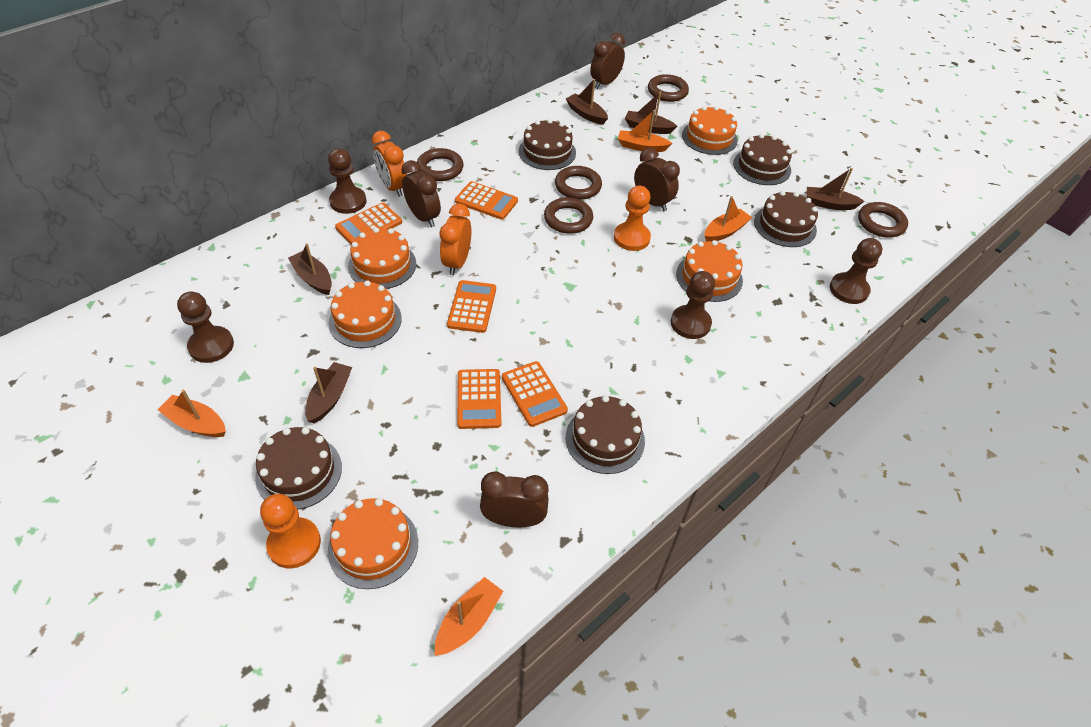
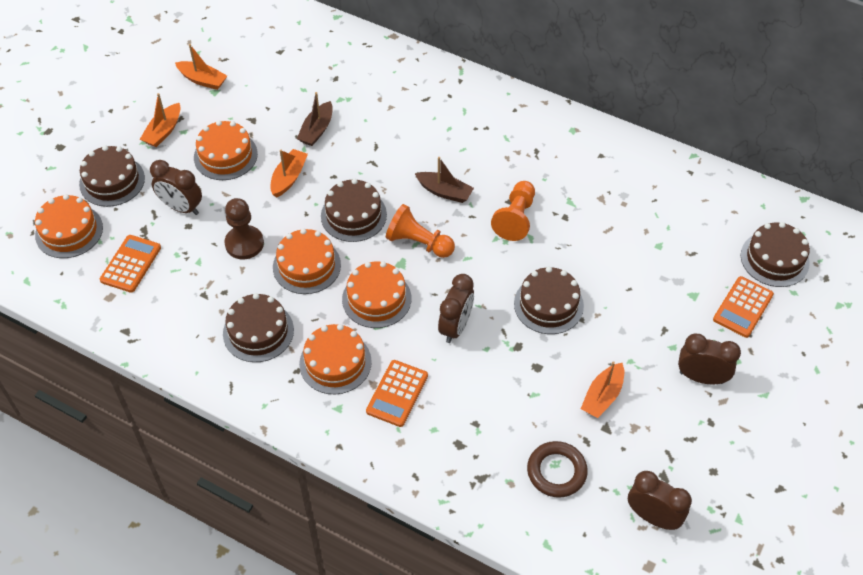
brown boat: 5 -> 2
brown pawn: 4 -> 1
brown ring: 5 -> 1
orange calculator: 5 -> 3
orange clock: 2 -> 0

